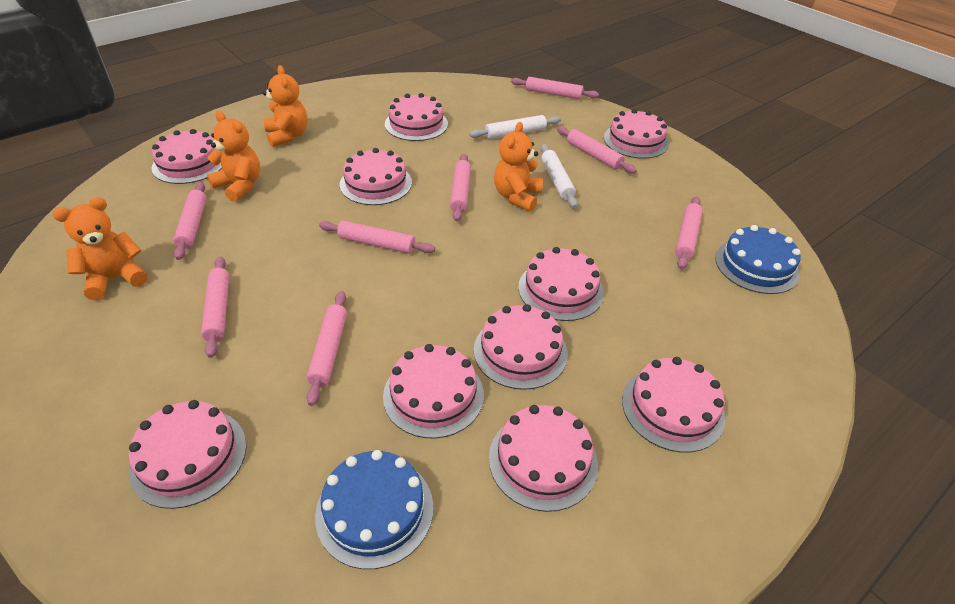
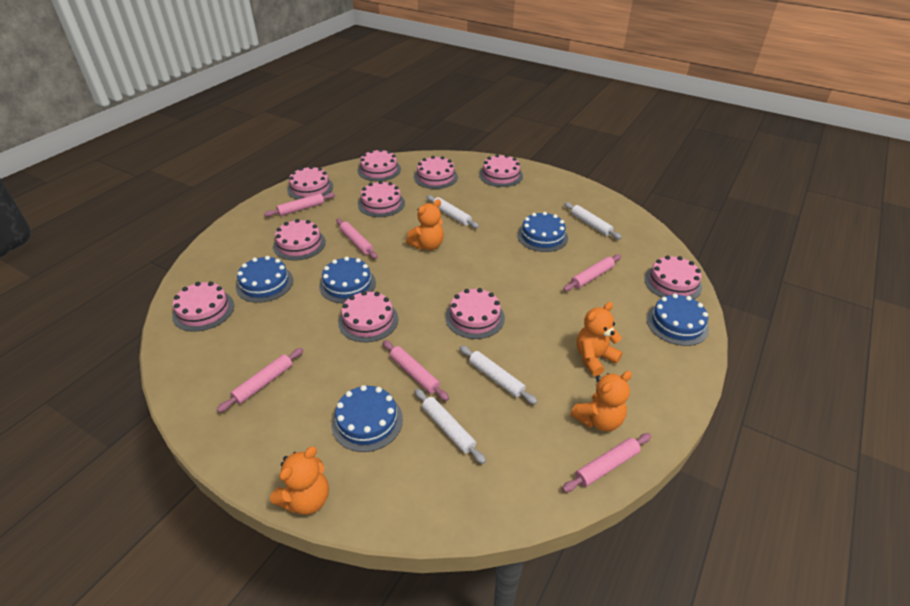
blue cake: 2 -> 5
pink rolling pin: 8 -> 6
white rolling pin: 2 -> 4

